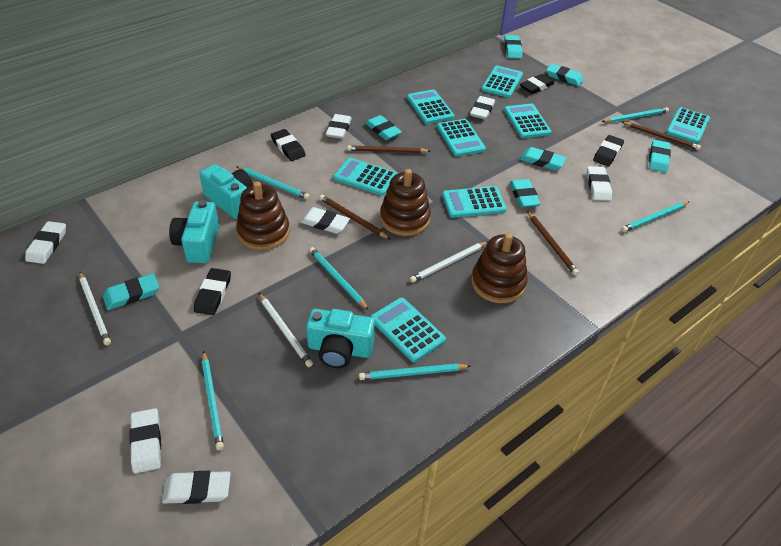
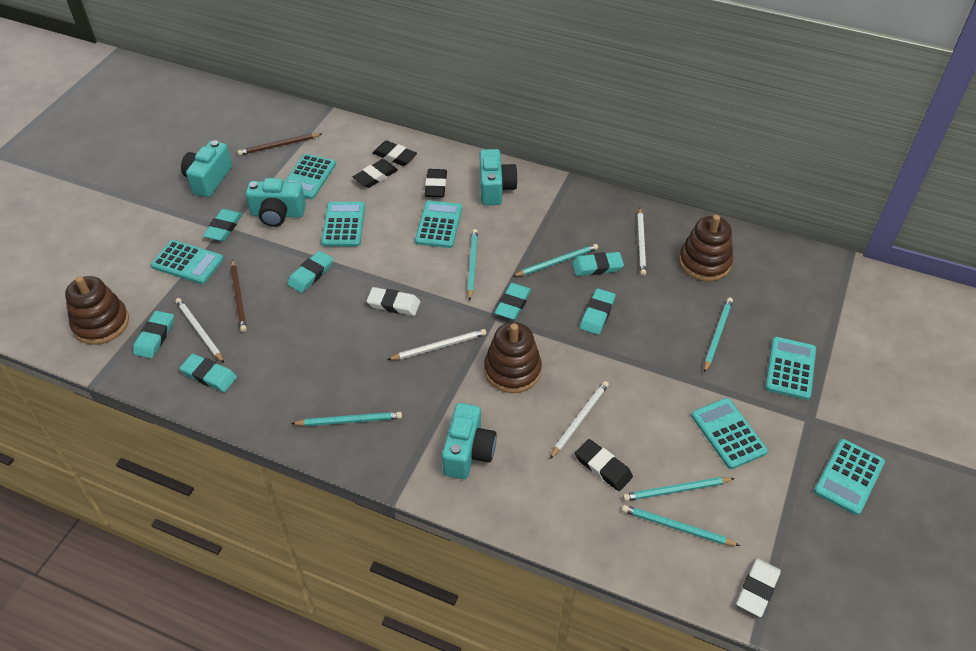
brown pencil: 4 -> 2
turquoise calculator: 8 -> 7
turquoise camera: 3 -> 4
white eraser: 7 -> 2
white pencil: 3 -> 4

